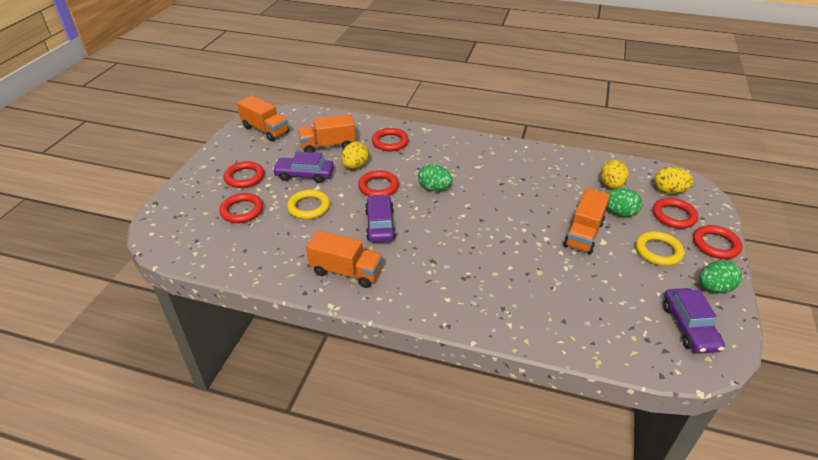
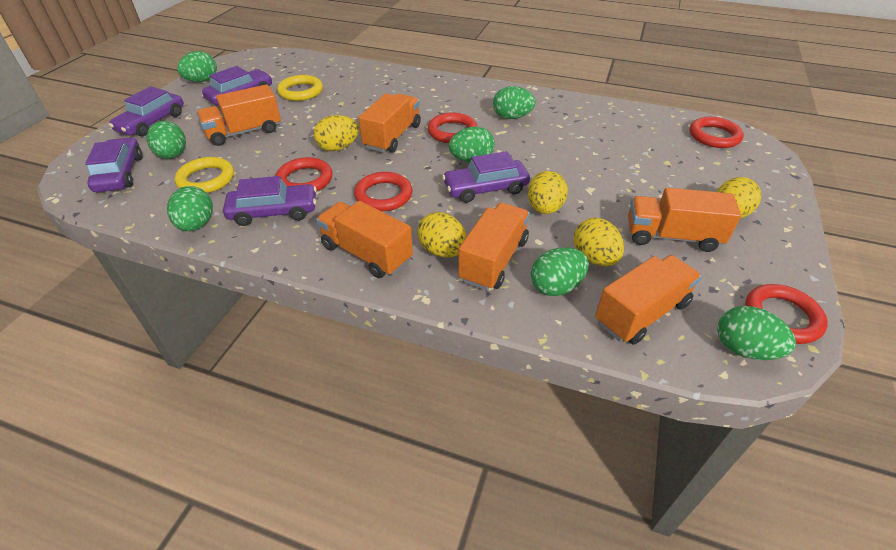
green egg: 3 -> 7
orange truck: 4 -> 6
purple car: 3 -> 5
red ring: 6 -> 5
yellow egg: 3 -> 5

